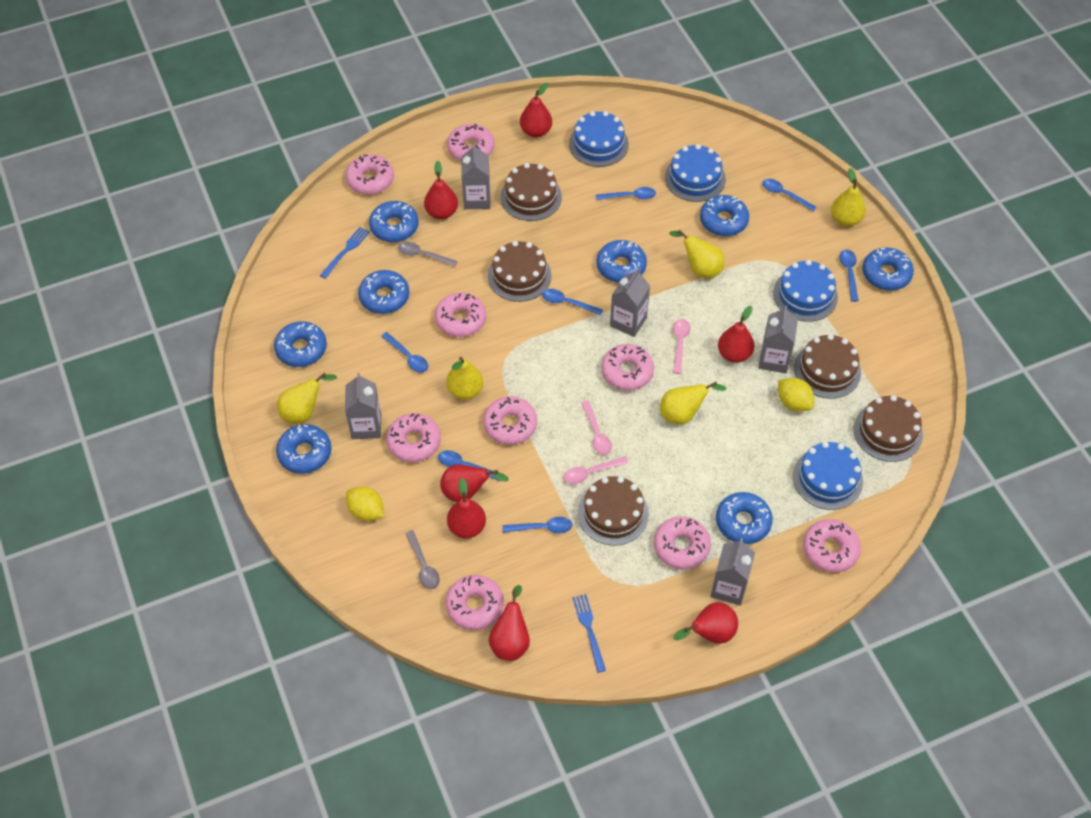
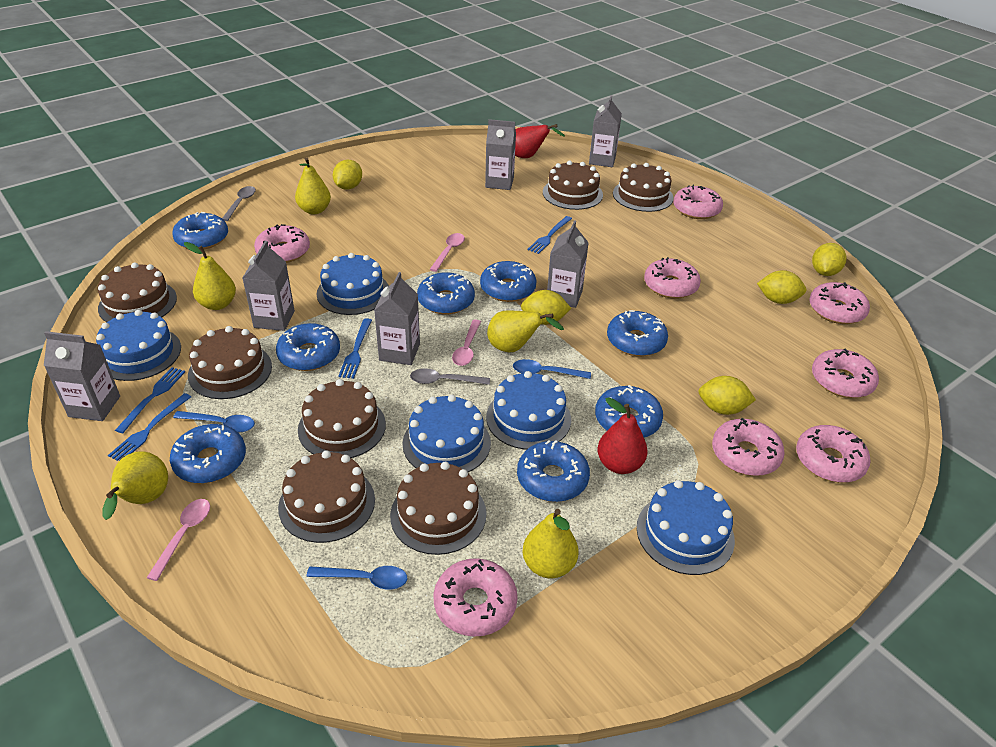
blue cake: 4 -> 5
blue fork: 2 -> 4
blue spoon: 7 -> 3
brown cake: 5 -> 7
grey carton: 5 -> 6
pink donut: 9 -> 8
red pear: 7 -> 2
yellow lemon: 2 -> 5

